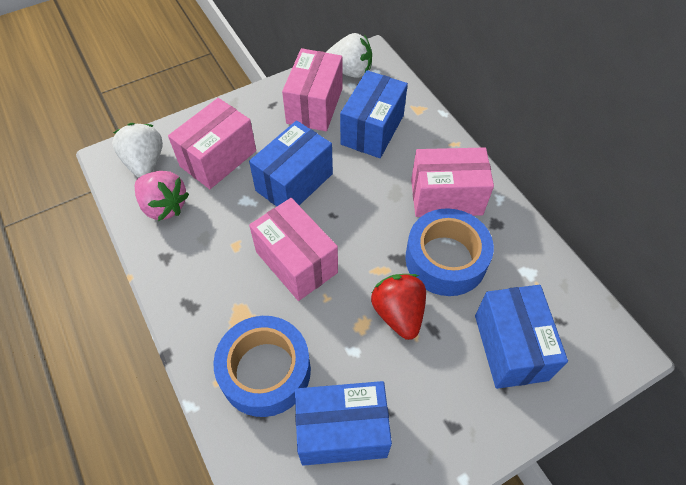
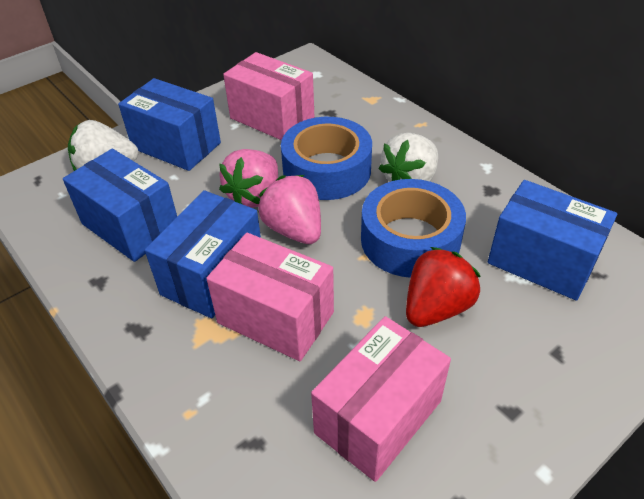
pink box: 4 -> 3
pink strawberry: 1 -> 2

